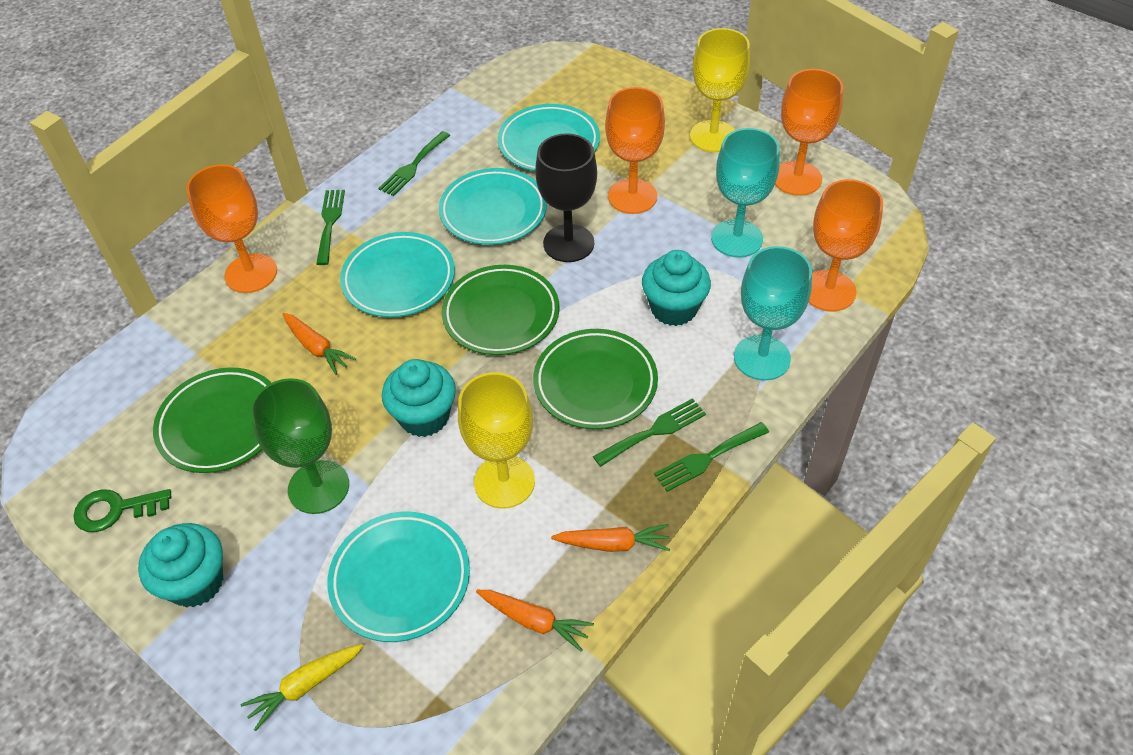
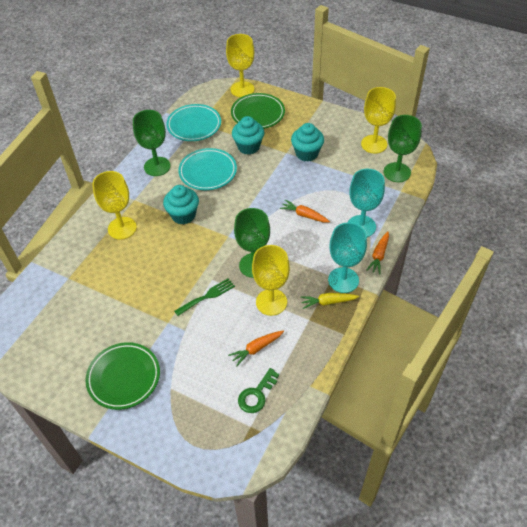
black goblet: 1 -> 0
green fork: 4 -> 1
green goblet: 1 -> 3
green plate: 3 -> 2
orange goblet: 4 -> 0
turquoise plate: 4 -> 2
yellow goblet: 2 -> 4

